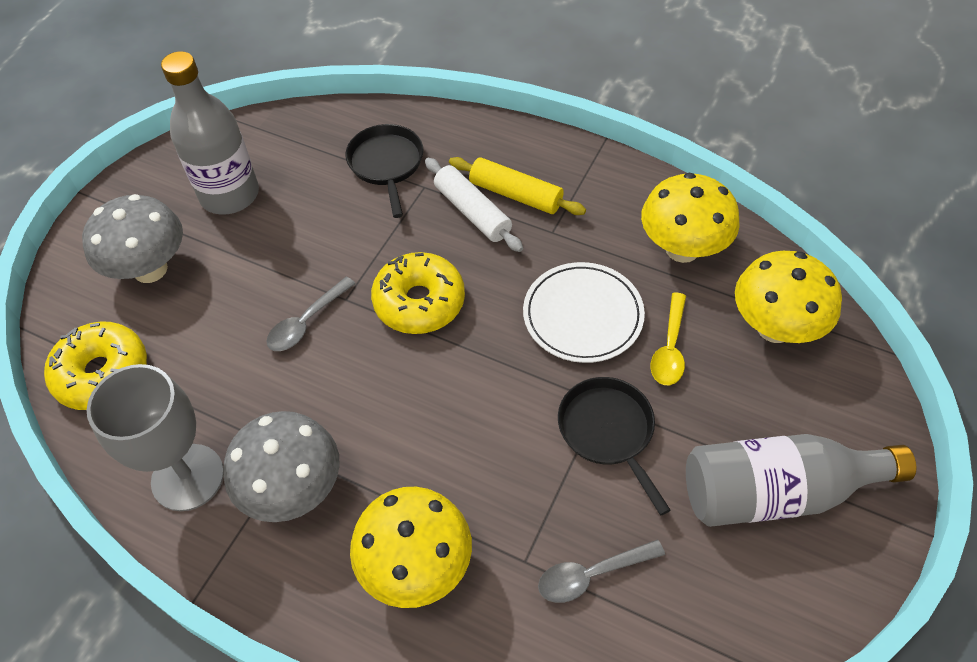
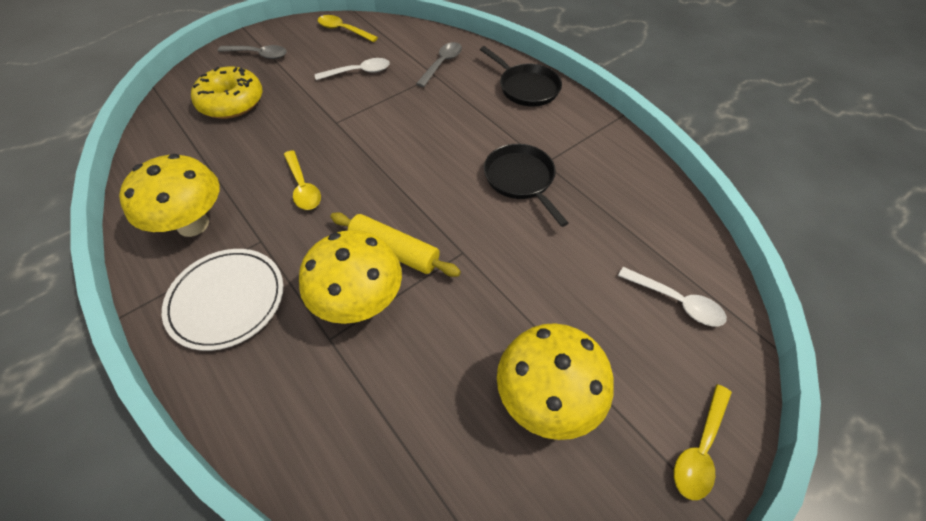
grey bottle: 2 -> 0
grey goblet: 1 -> 0
grey mushroom: 2 -> 0
white rolling pin: 1 -> 0
white spoon: 0 -> 2
yellow donut: 2 -> 1
yellow spoon: 1 -> 3

